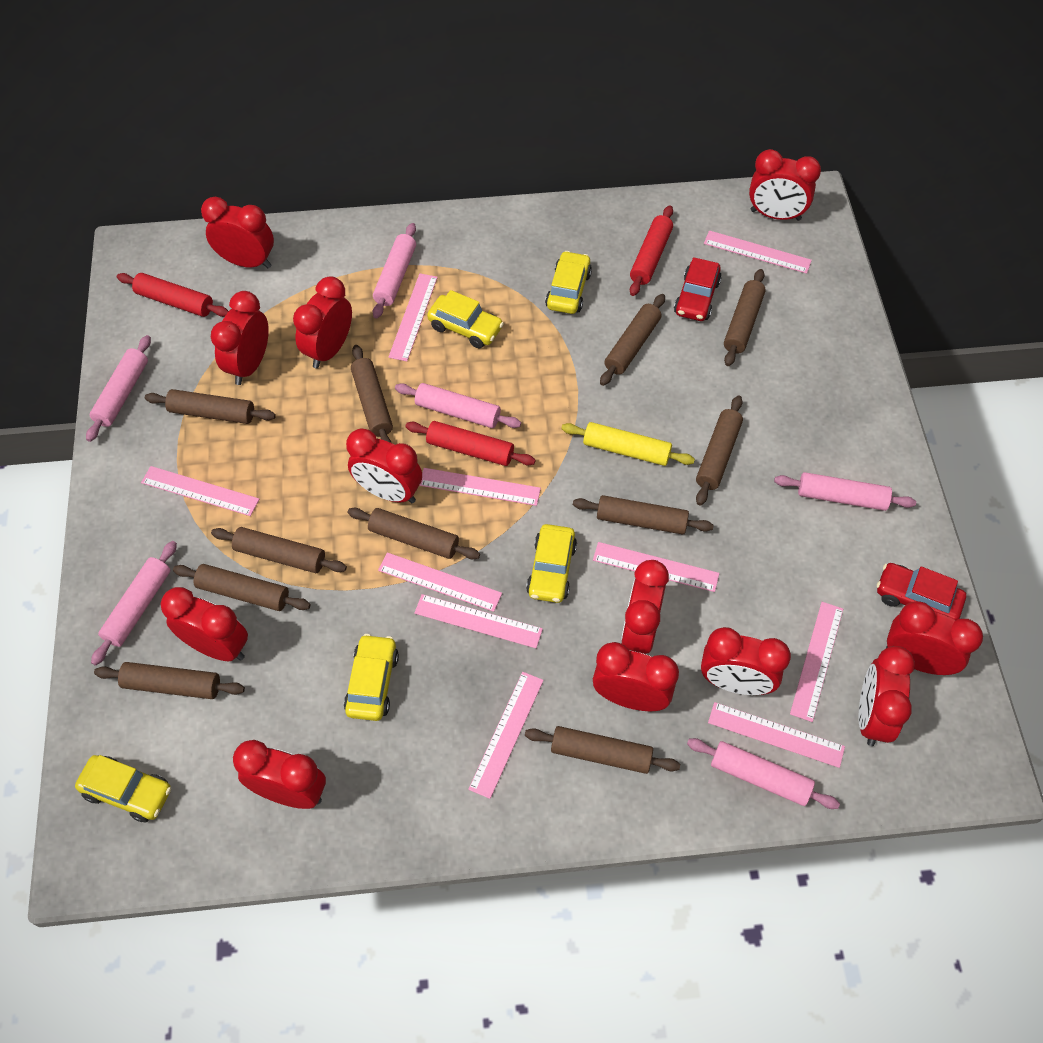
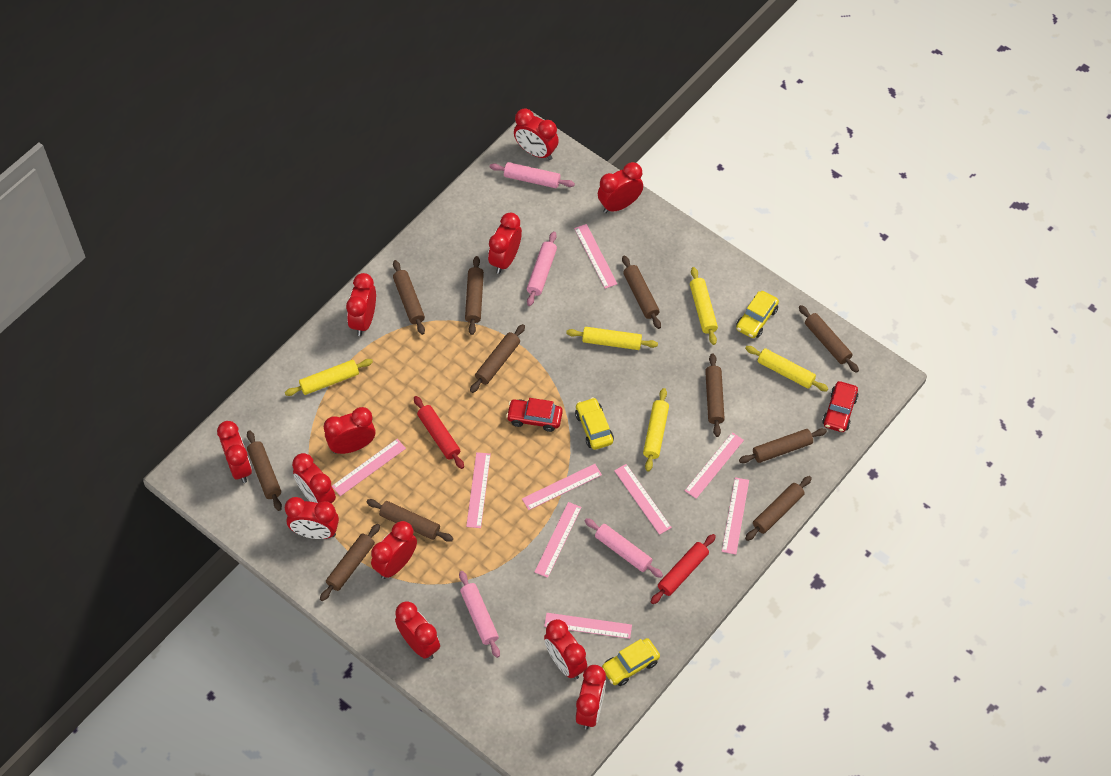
pink rolling pin: 6 -> 4
pink ruler: 10 -> 9
red rolling pin: 3 -> 2
yellow car: 5 -> 3
yellow rolling pin: 1 -> 5

